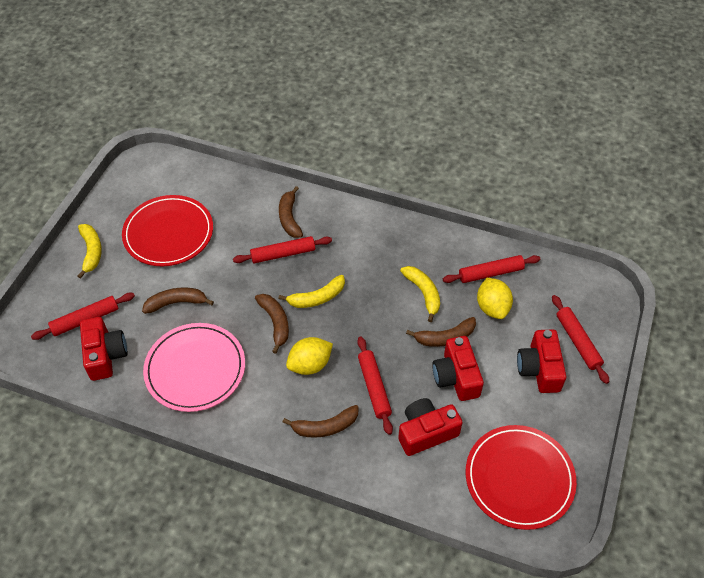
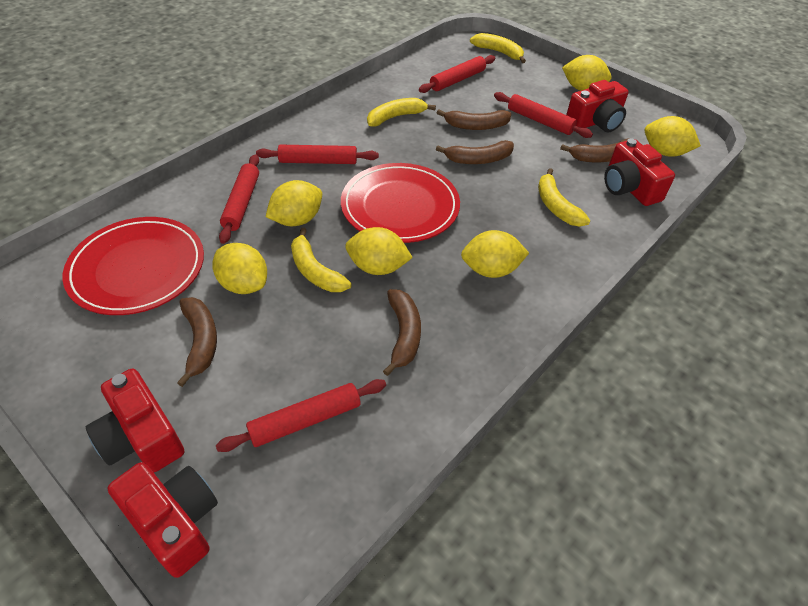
pink plate: 1 -> 0
yellow banana: 3 -> 4
yellow lemon: 2 -> 6

